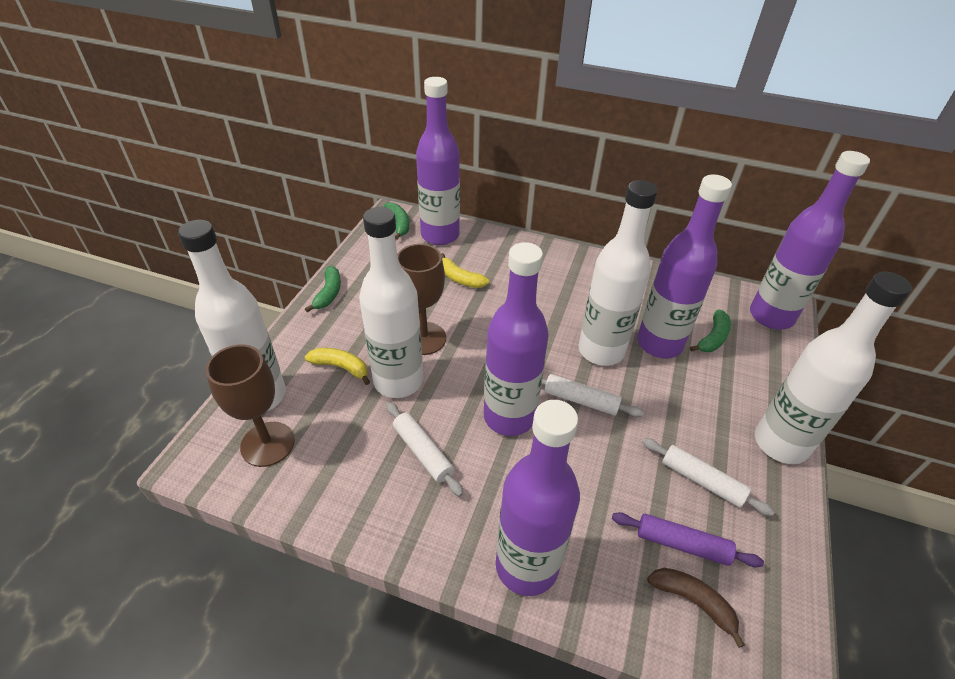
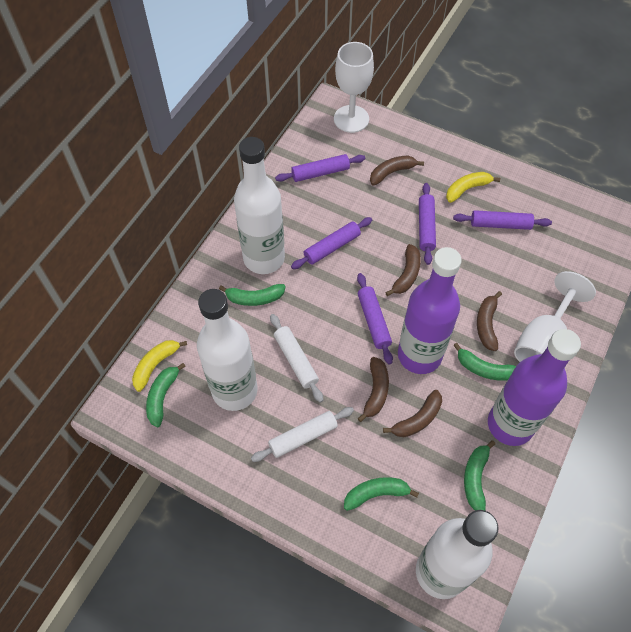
brown banana: 1 -> 5
brown goblet: 2 -> 0
green banana: 3 -> 5
purple bottle: 5 -> 2
purple rolling pin: 1 -> 5
white bottle: 4 -> 3
white goblet: 0 -> 2
white rolling pin: 3 -> 2

